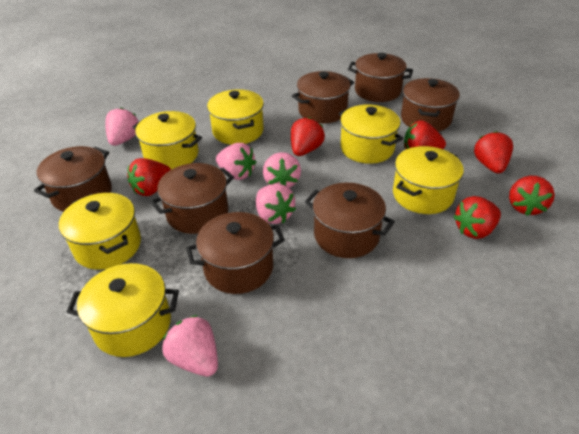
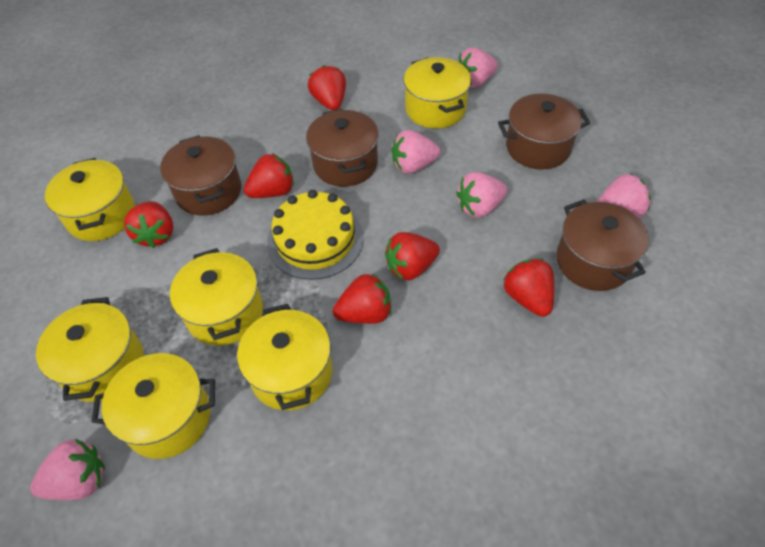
brown pot: 7 -> 4
yellow cake: 0 -> 1

